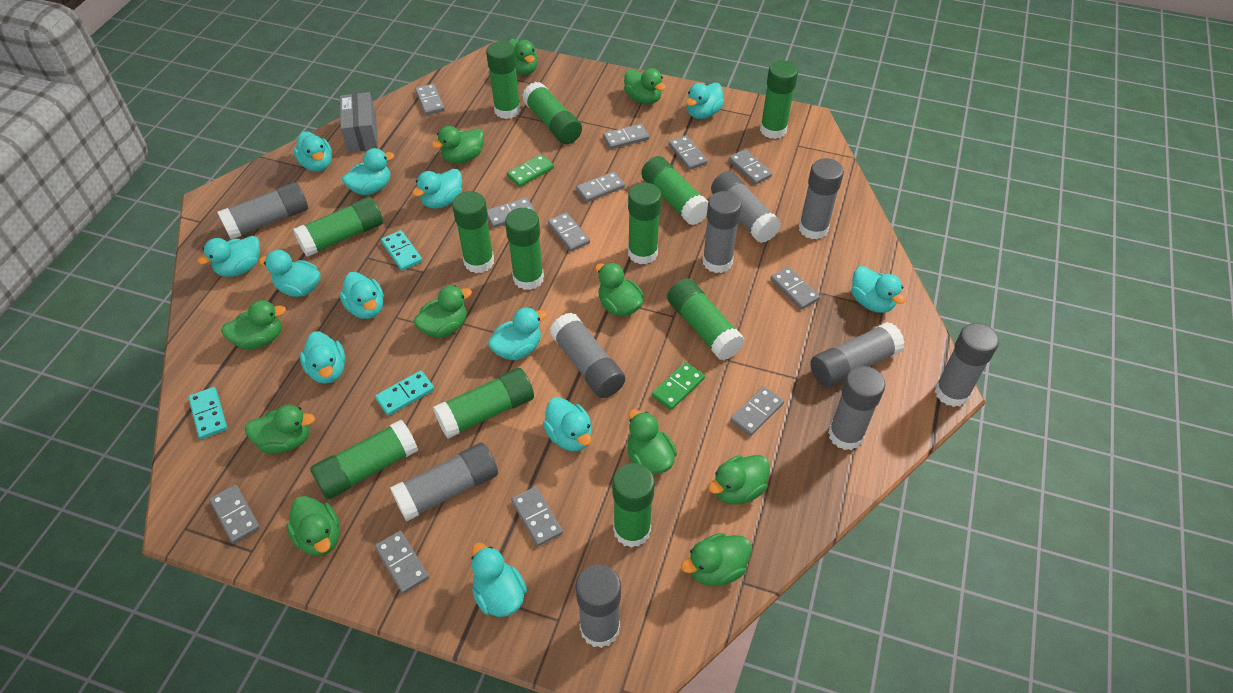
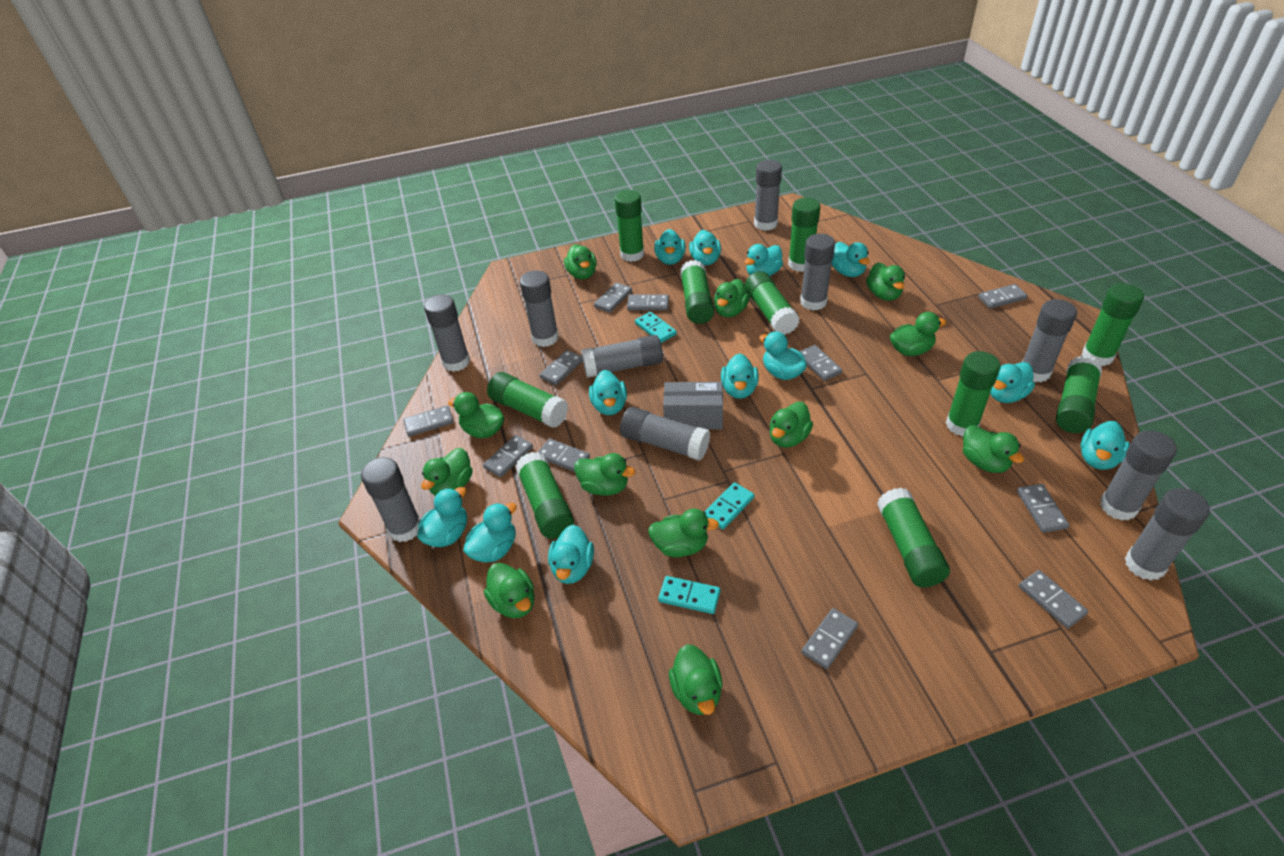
green domino: 2 -> 0
green duck: 11 -> 12
green glue stick: 12 -> 10
grey domino: 12 -> 11

